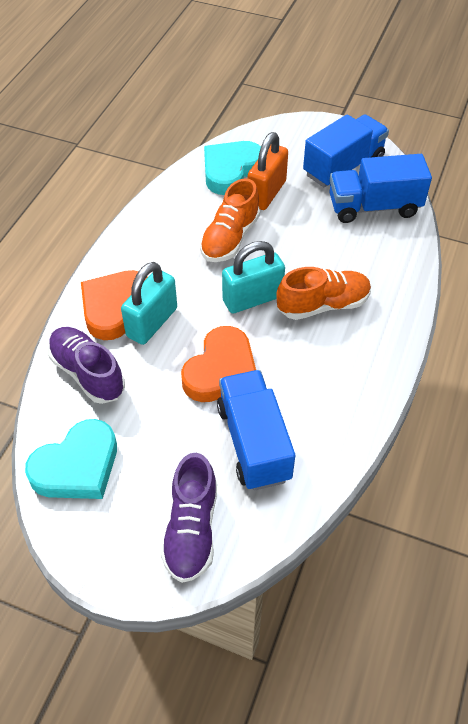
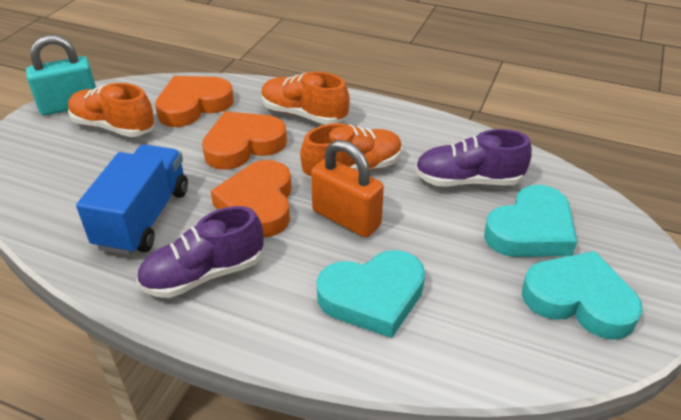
blue truck: 3 -> 1
orange heart: 2 -> 3
orange shoe: 2 -> 3
turquoise heart: 2 -> 3
turquoise padlock: 2 -> 1

